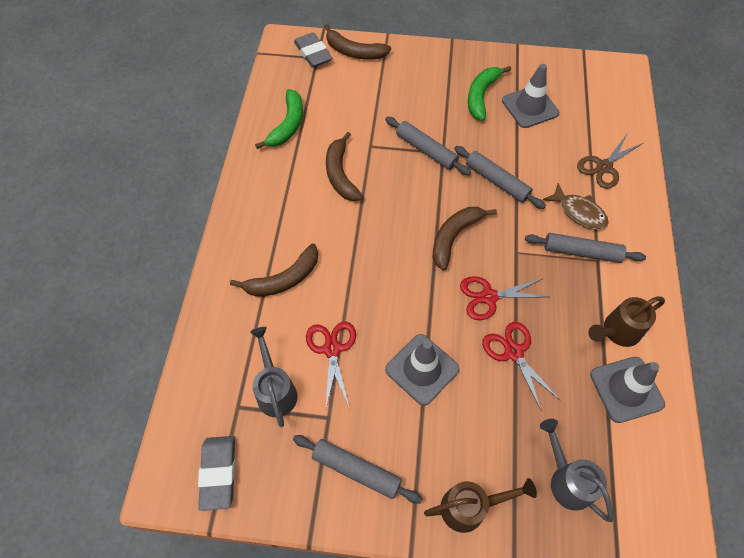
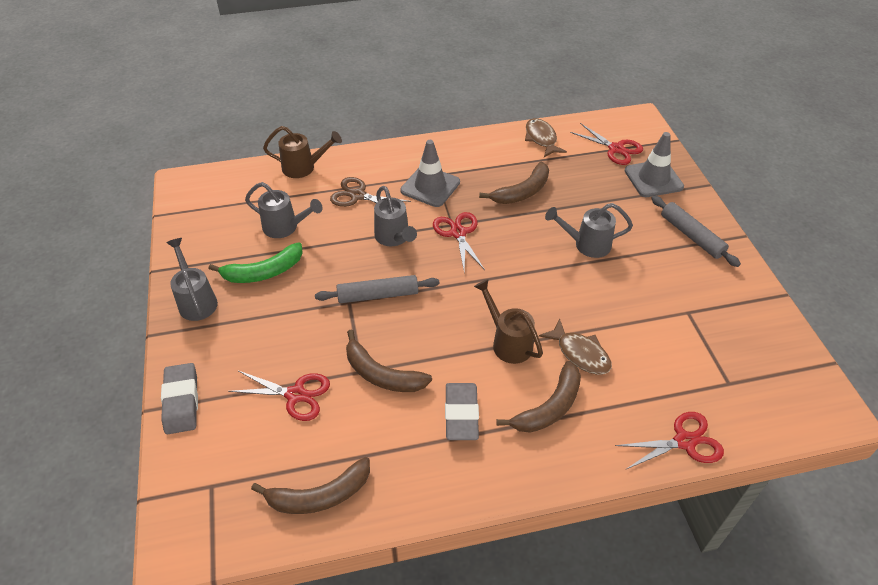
brown fish: 1 -> 2
green banana: 2 -> 1
grey rolling pin: 4 -> 2
grey traffic cone: 3 -> 2
grey watering can: 2 -> 4
red scissors: 3 -> 4

